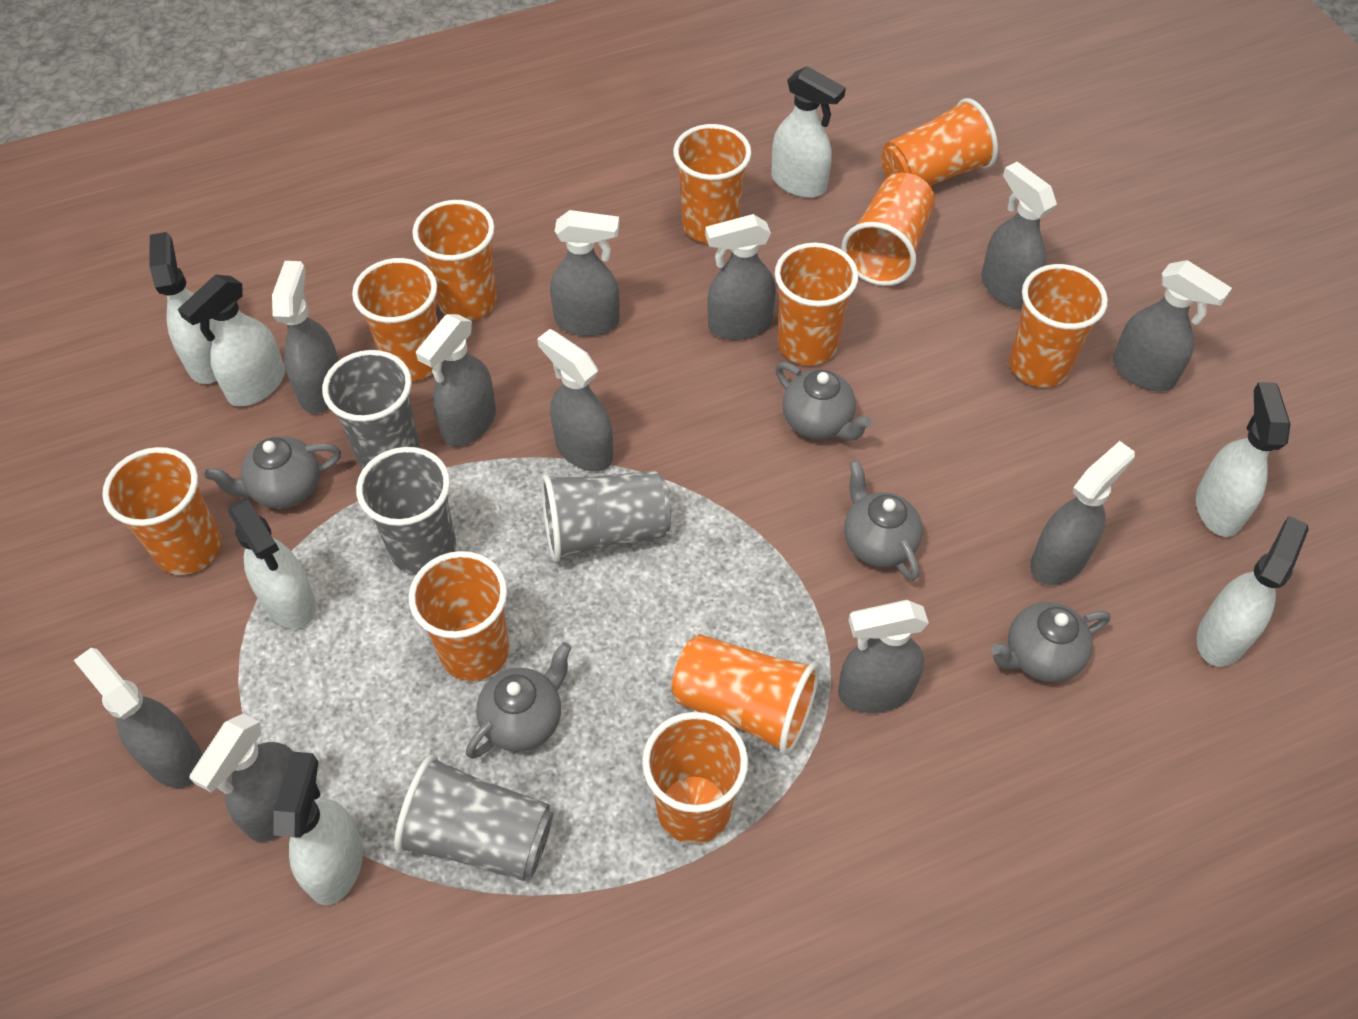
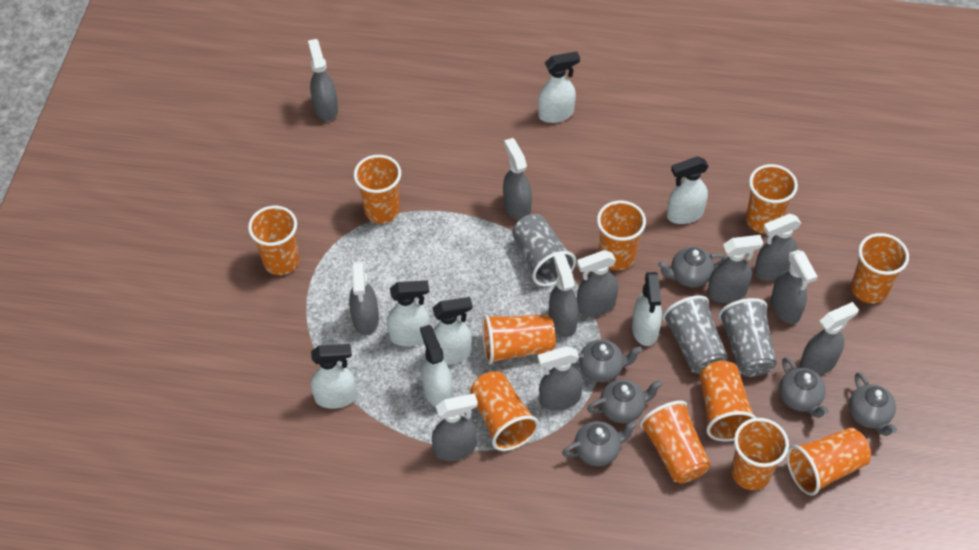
grey cup: 4 -> 3
grey teapot: 5 -> 6

